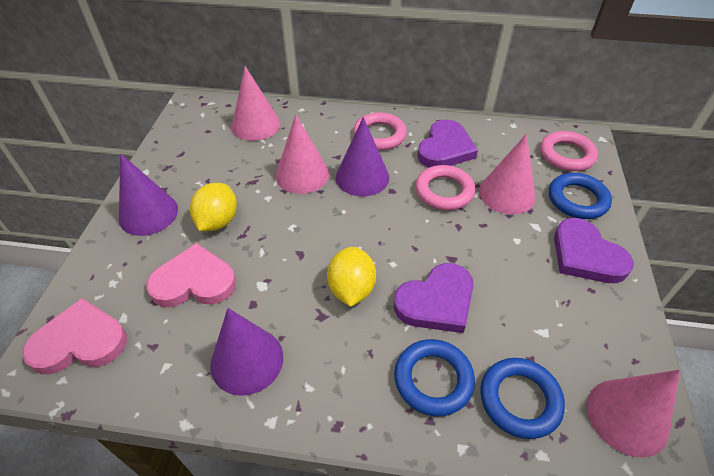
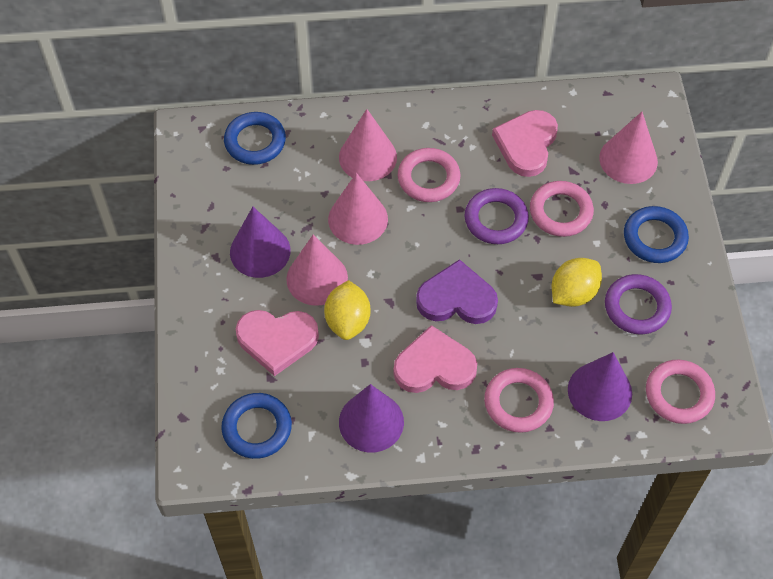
pink heart: 2 -> 3
pink ring: 3 -> 4
purple heart: 3 -> 1
purple ring: 0 -> 2

